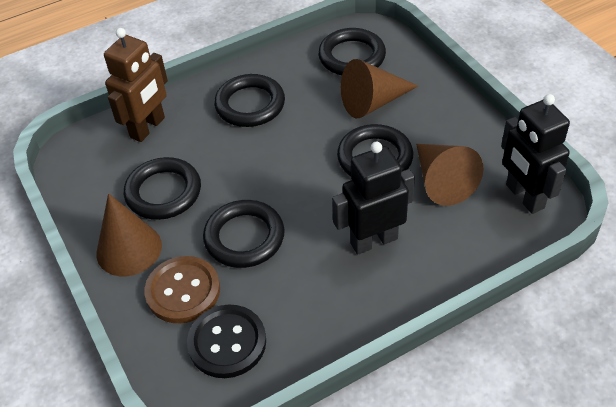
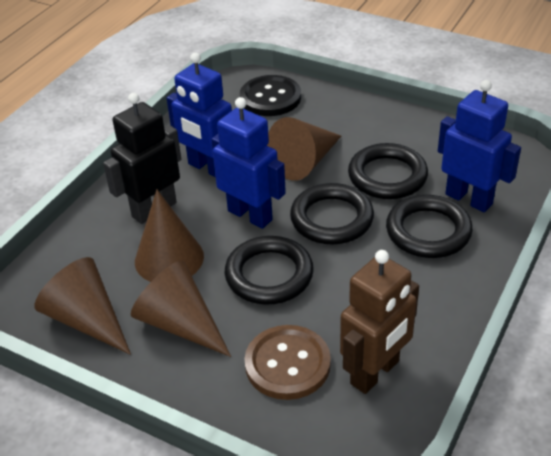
black ring: 5 -> 4
black robot: 2 -> 1
blue robot: 0 -> 3
brown cone: 3 -> 4

